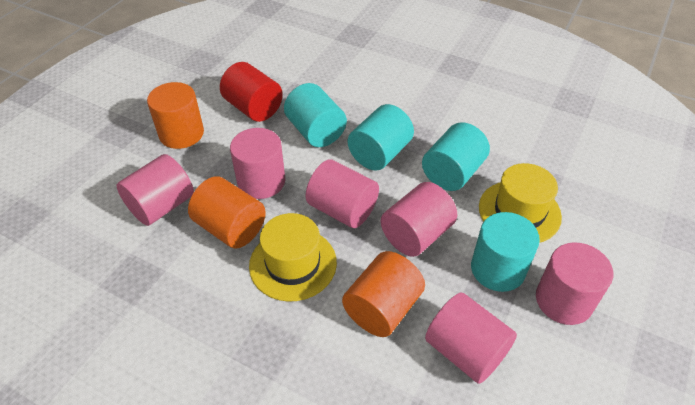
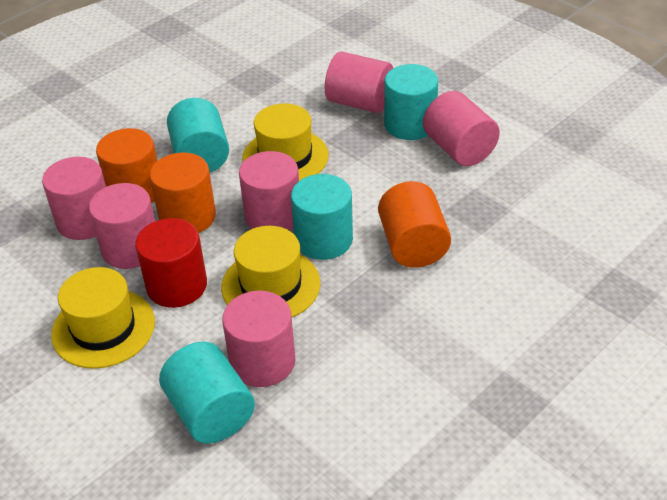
yellow hat: 2 -> 3

